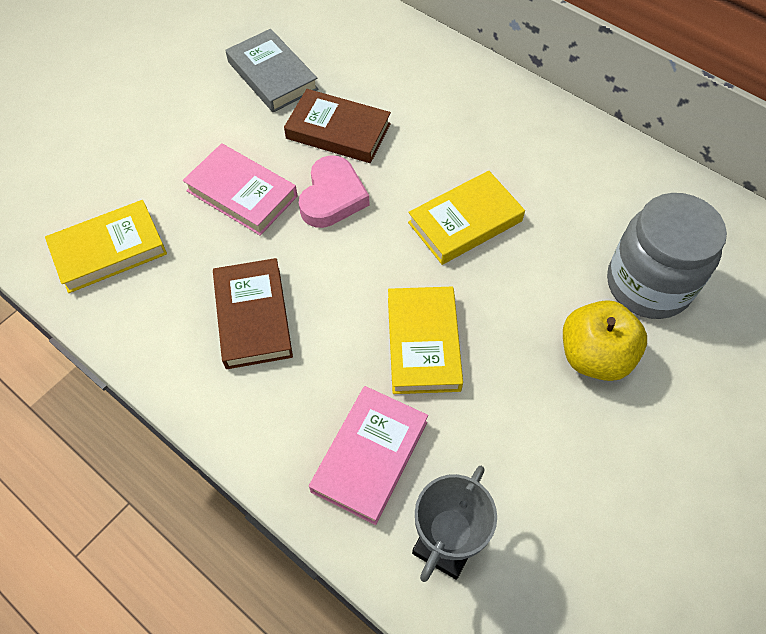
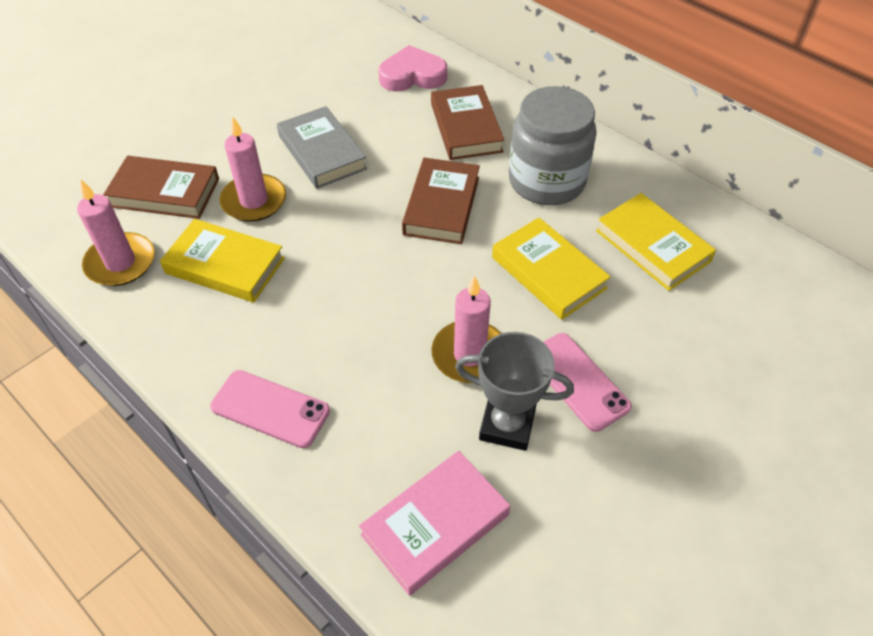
brown book: 2 -> 3
pink book: 2 -> 1
pink candle: 0 -> 3
pink phone: 0 -> 2
yellow apple: 1 -> 0

